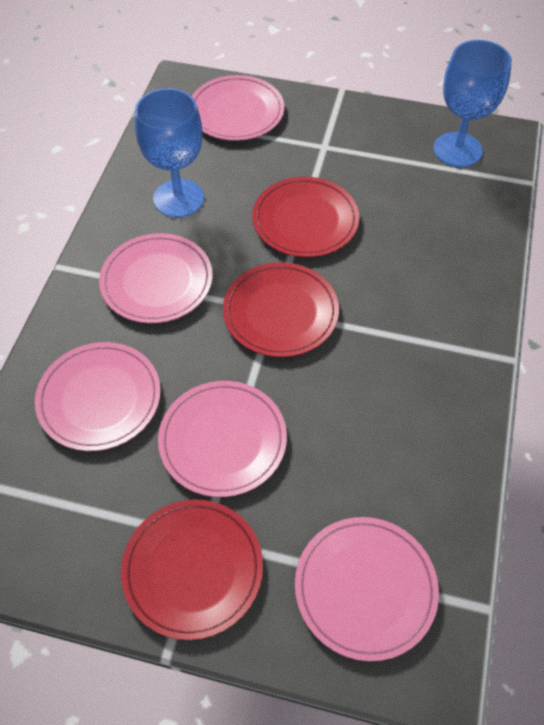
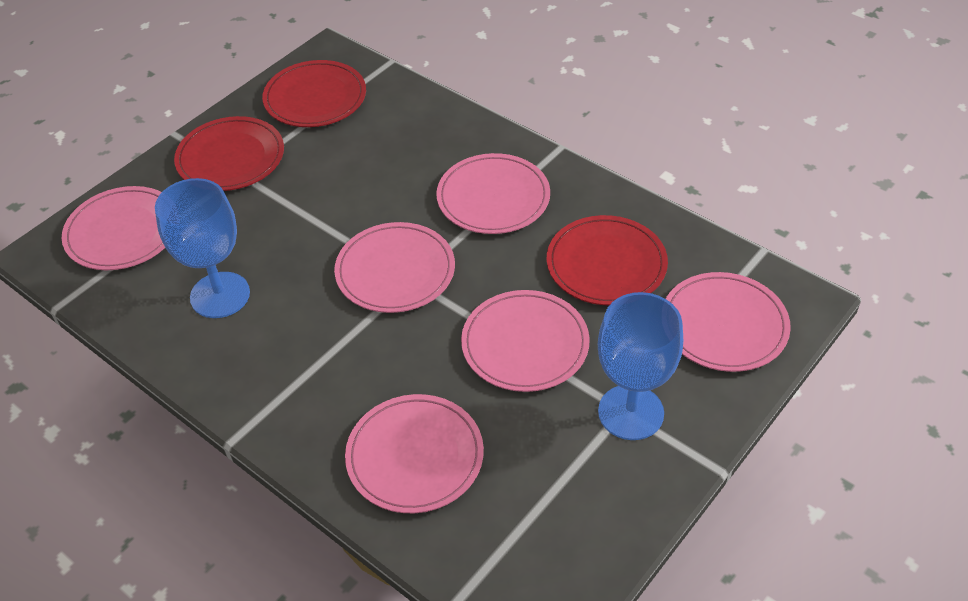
pink plate: 5 -> 6

